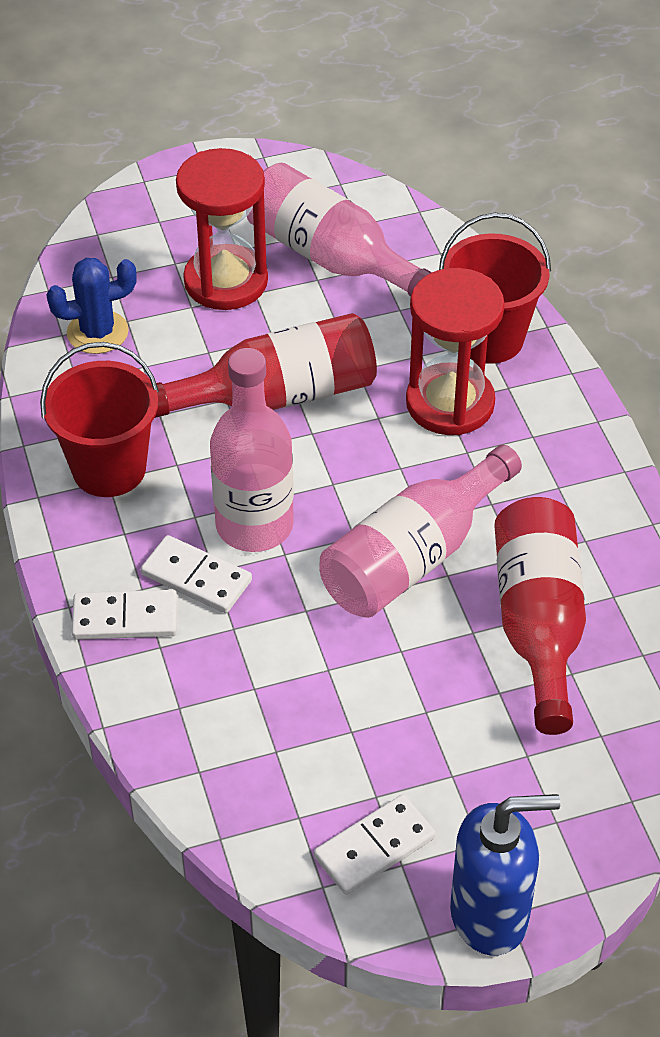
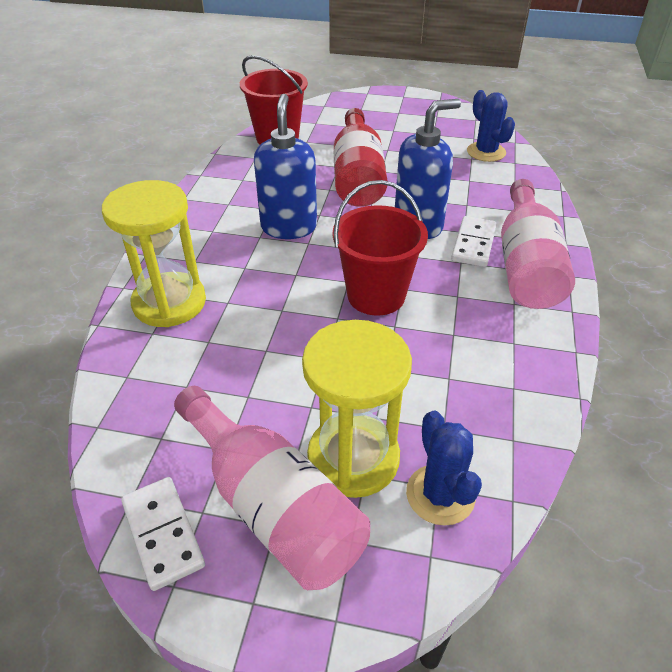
blue cactus: 1 -> 2
blue soap dispenser: 1 -> 2
pink bottle: 3 -> 2
red bottle: 2 -> 1
red hourglass: 2 -> 0
white domino: 3 -> 2
yellow hourglass: 0 -> 2

